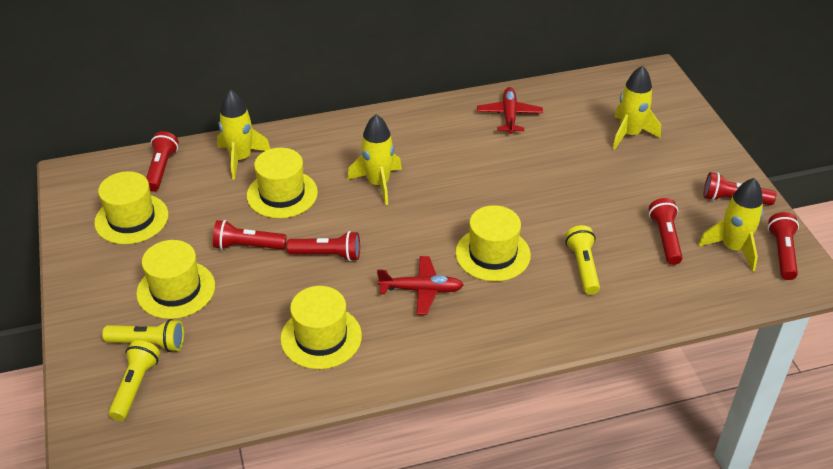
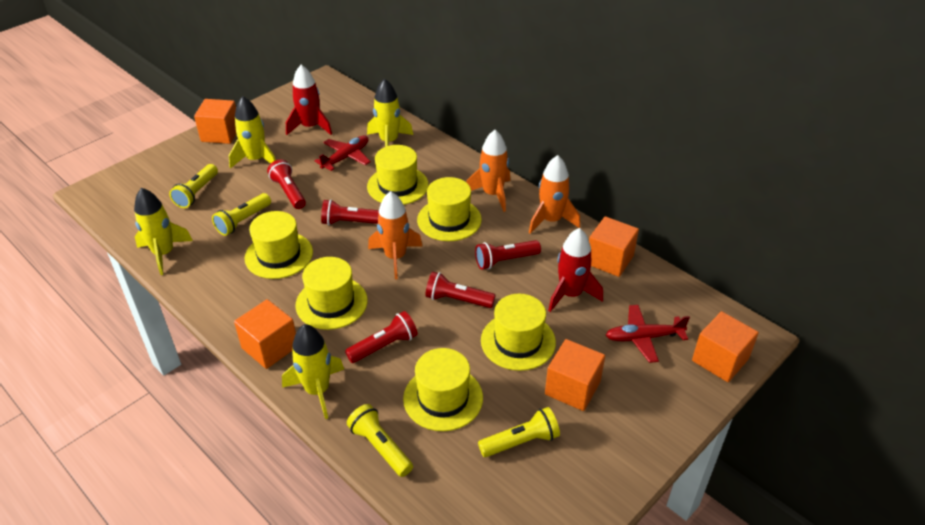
orange cube: 0 -> 5
orange rocket: 0 -> 3
red flashlight: 6 -> 5
red rocket: 0 -> 2
yellow flashlight: 3 -> 4
yellow hat: 5 -> 6

